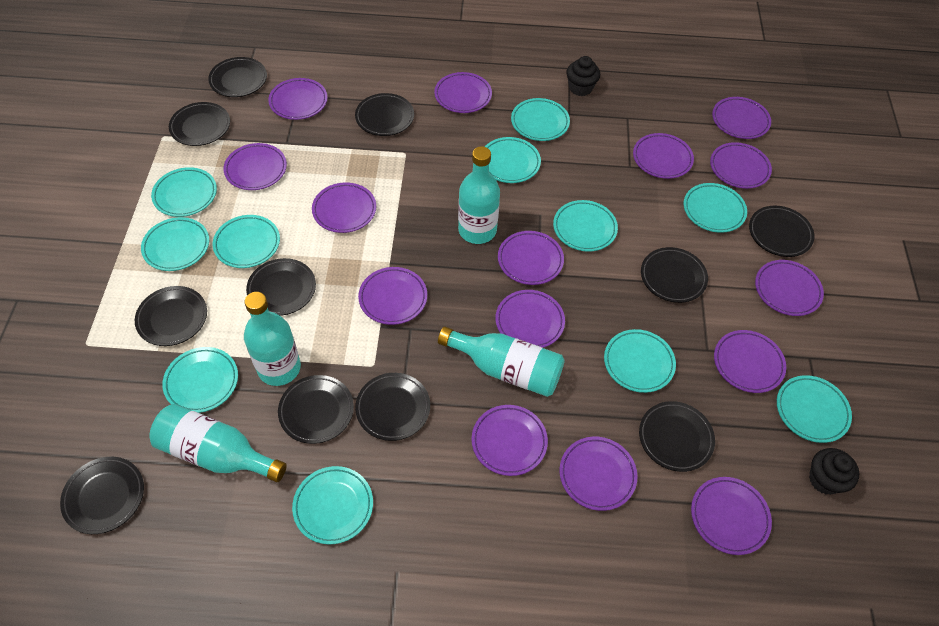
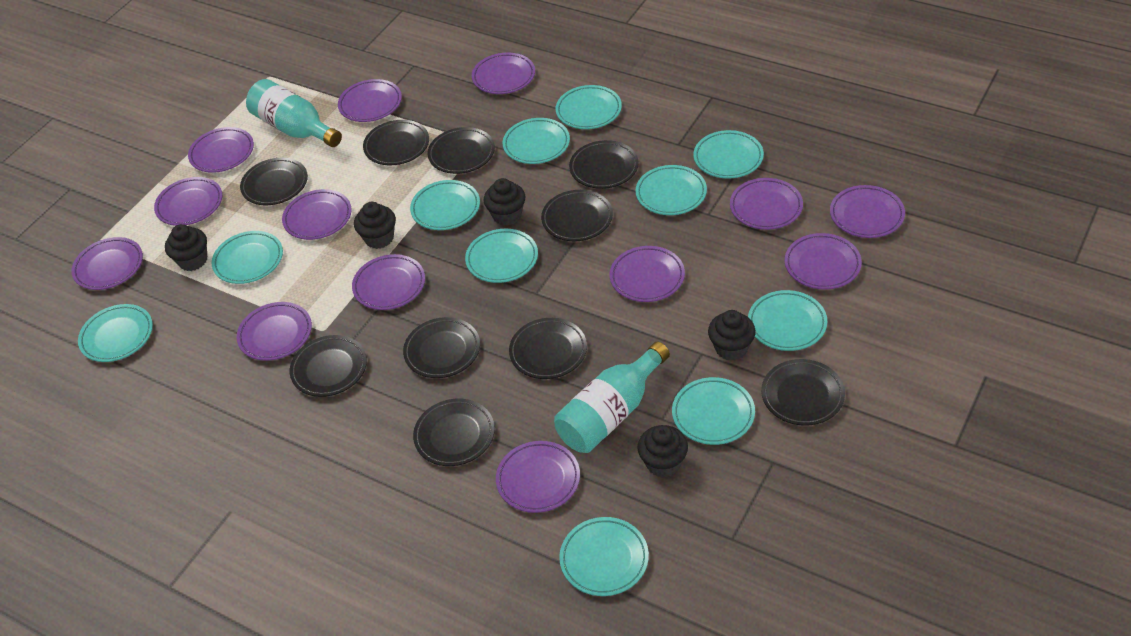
black cupcake: 2 -> 5
black plate: 11 -> 10
purple plate: 15 -> 13
turquoise bottle: 4 -> 2

